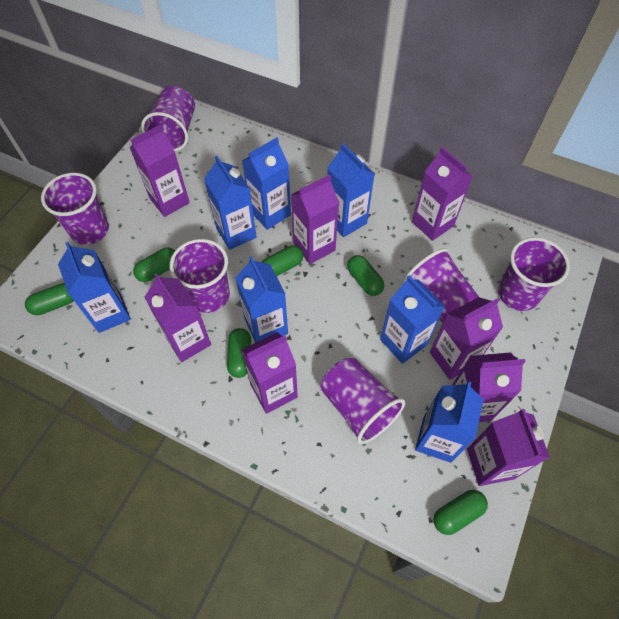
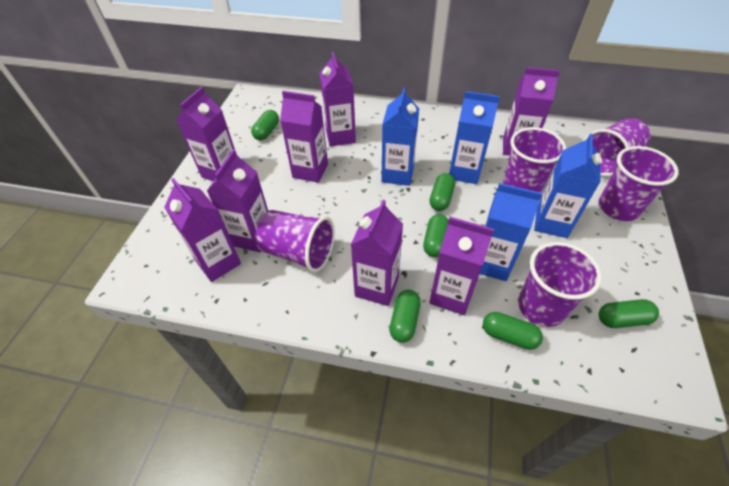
blue carton: 7 -> 4
purple cup: 6 -> 5

